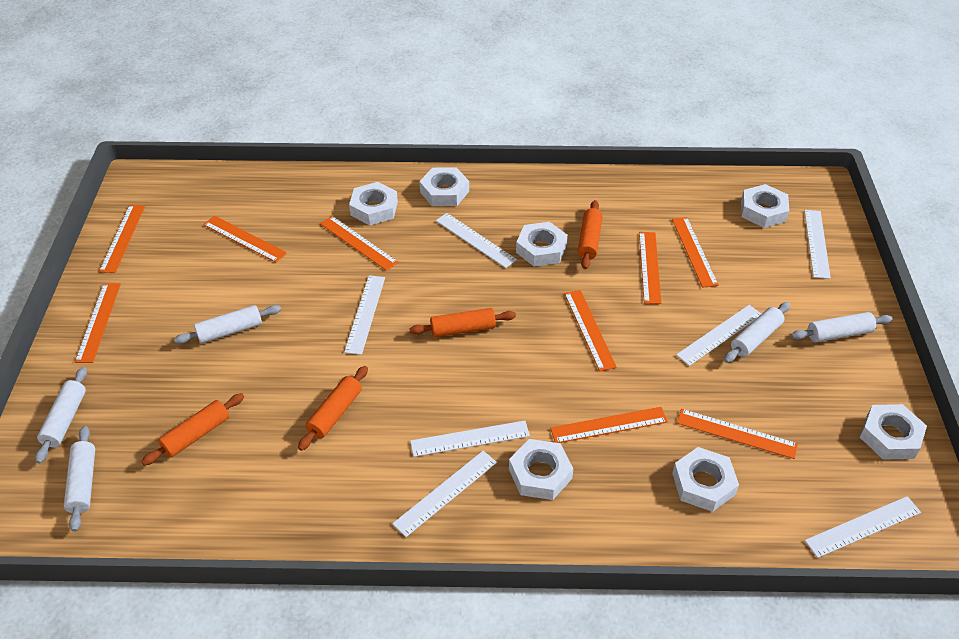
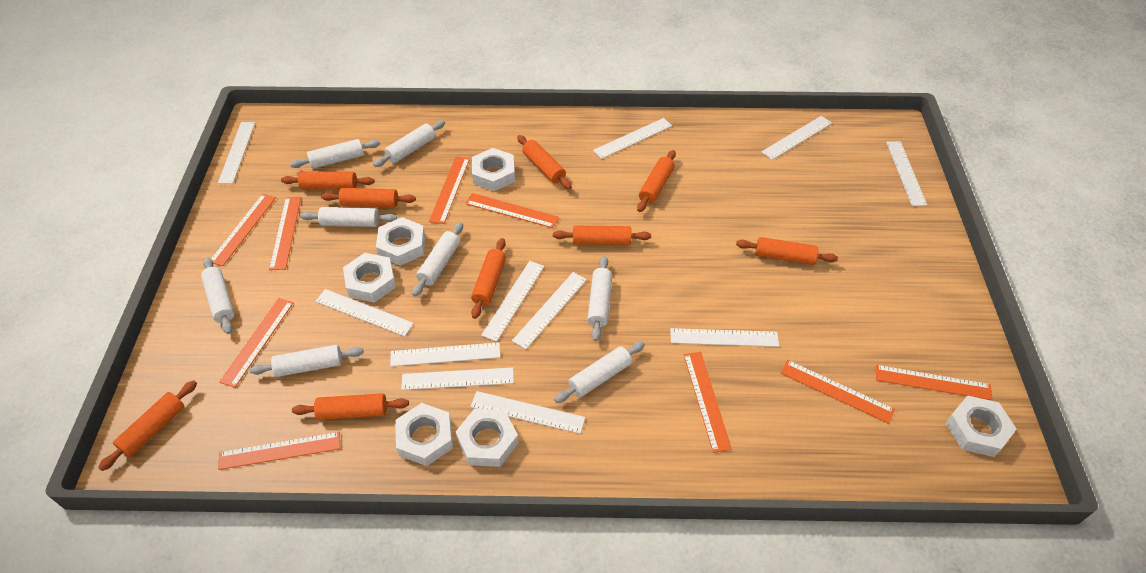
orange rolling pin: 4 -> 9
white nut: 7 -> 6
white rolling pin: 5 -> 8
white ruler: 7 -> 11

